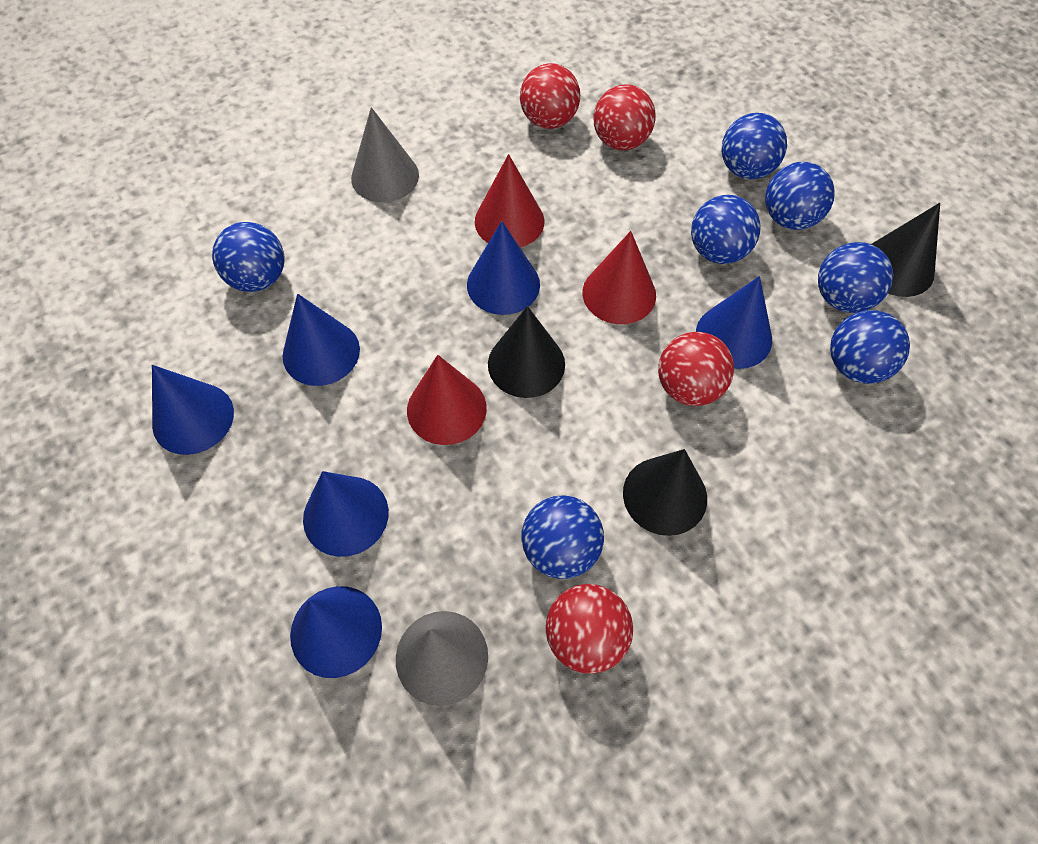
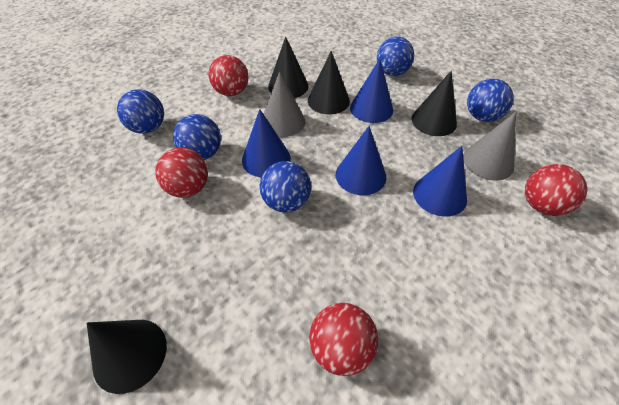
black cone: 3 -> 4
blue ball: 7 -> 5
blue cone: 6 -> 4
red cone: 3 -> 0

